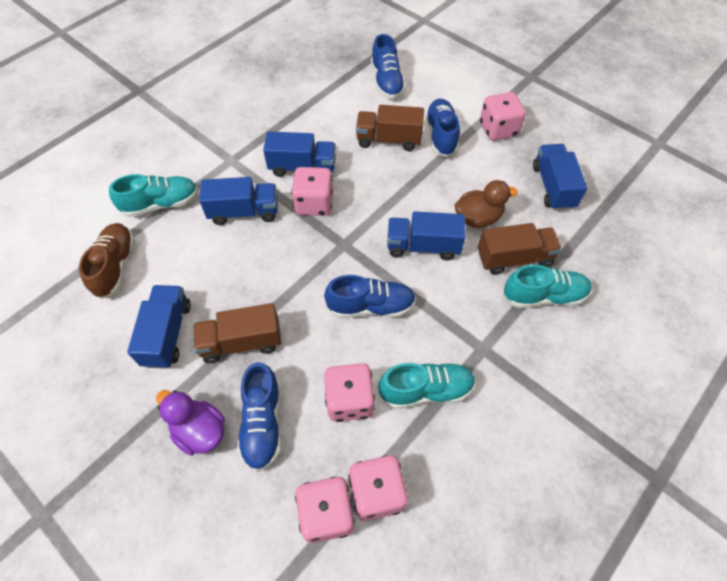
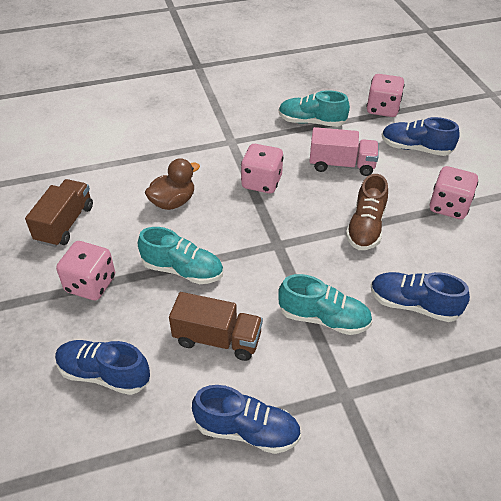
blue truck: 5 -> 0
brown truck: 3 -> 2
pink dice: 5 -> 4
pink truck: 0 -> 1
purple duck: 1 -> 0

